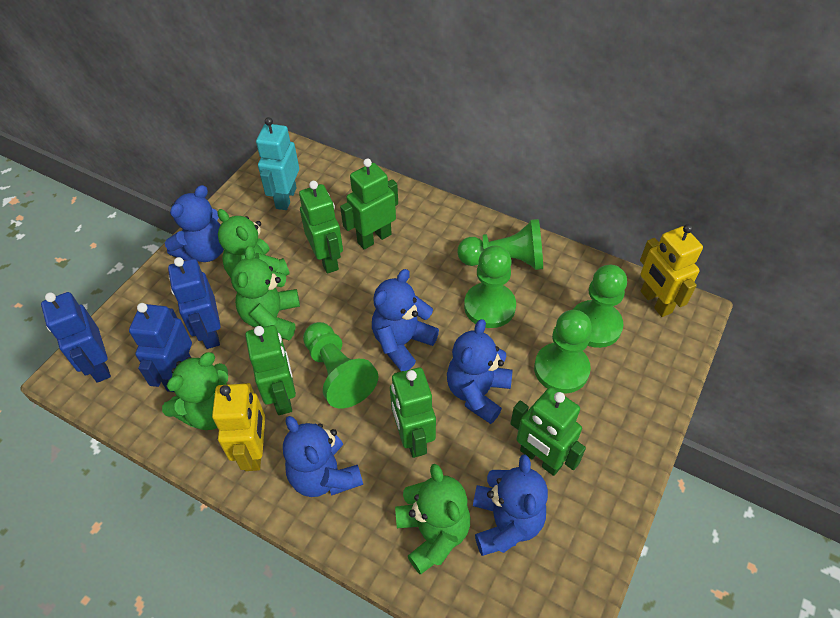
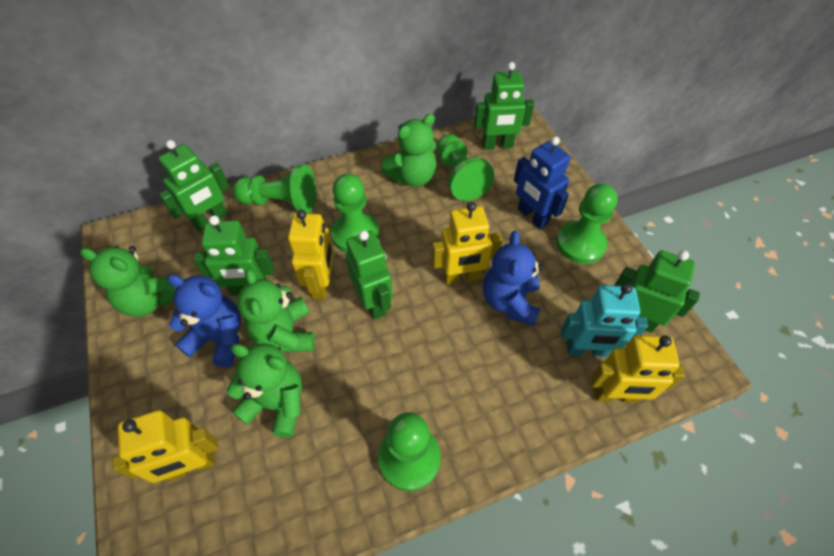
blue robot: 3 -> 1
blue teddy bear: 5 -> 2
yellow robot: 2 -> 4

